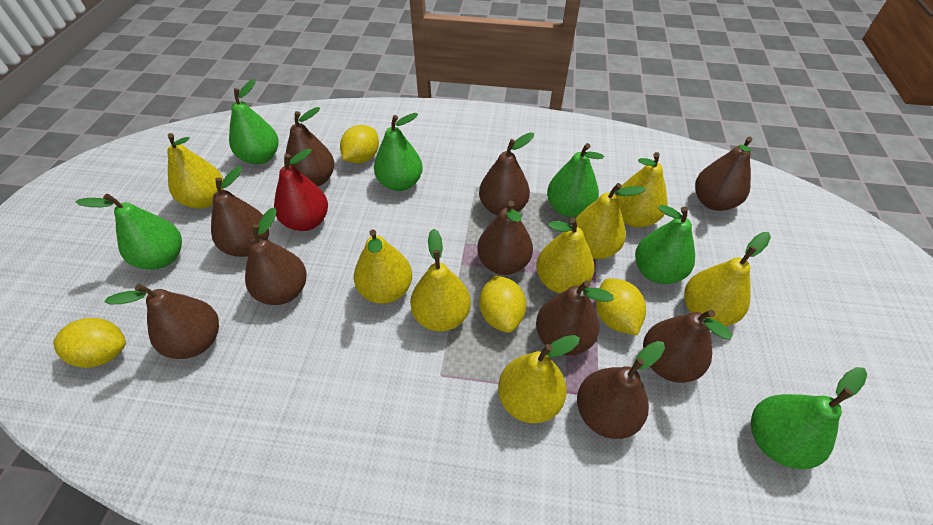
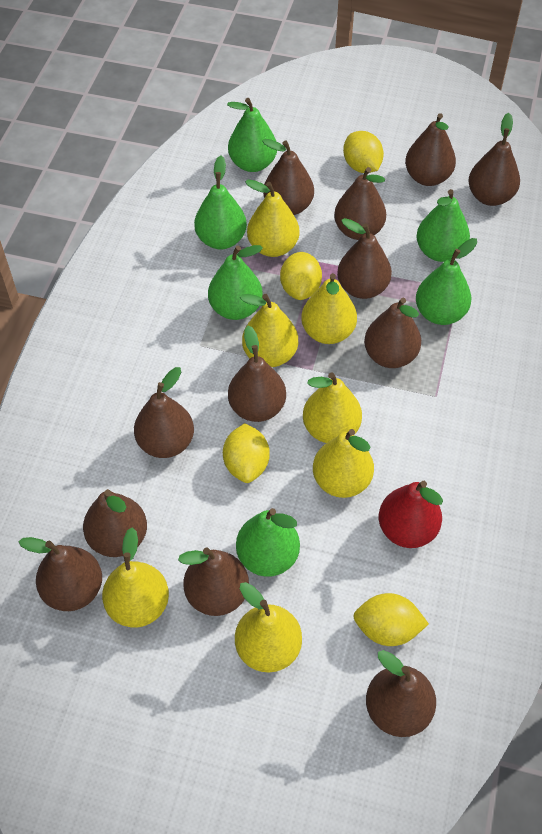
brown pear: 10 -> 12
yellow pear: 8 -> 7

